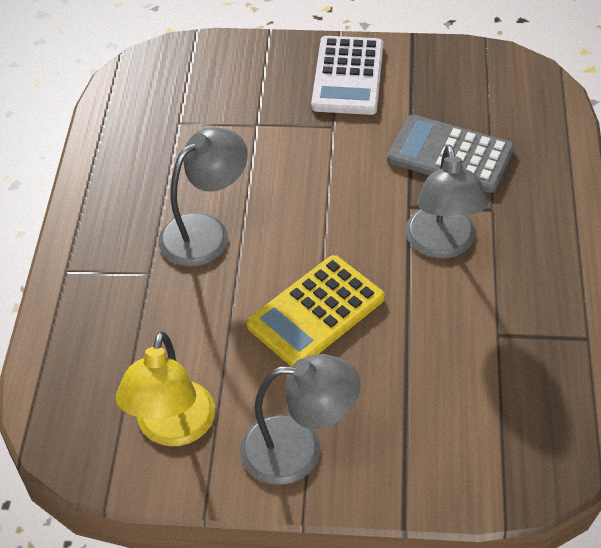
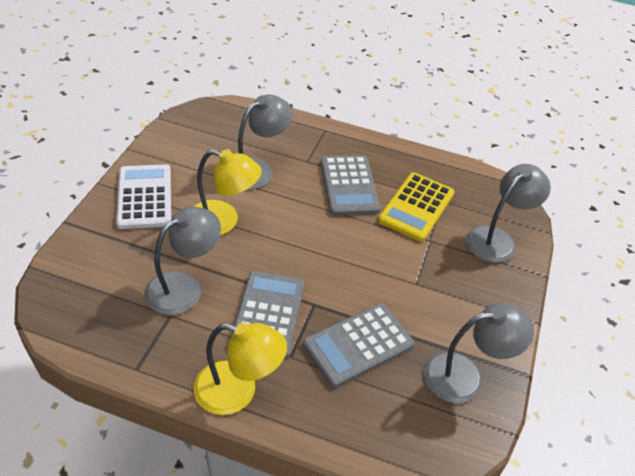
grey calculator: 1 -> 3
grey lamp: 3 -> 4
yellow lamp: 1 -> 2

